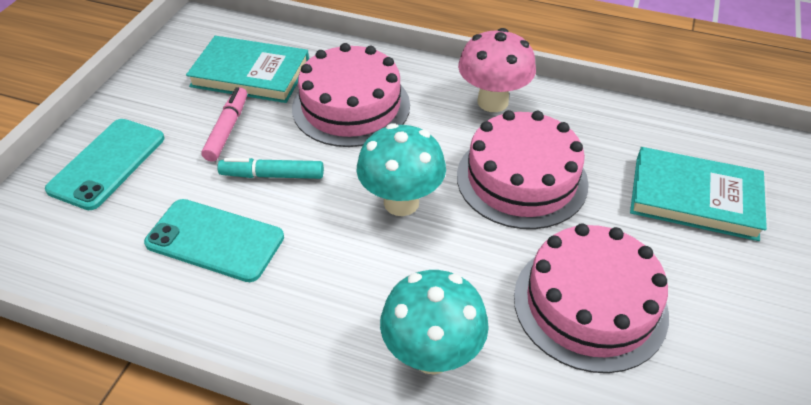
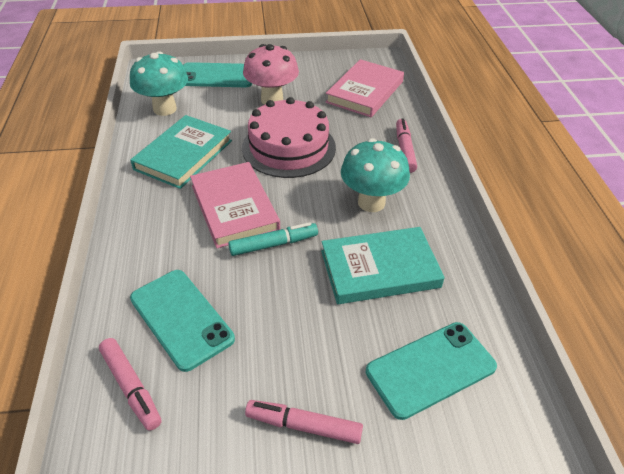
pink book: 0 -> 2
pink cake: 3 -> 1
pink marker: 1 -> 3
turquoise phone: 2 -> 3

